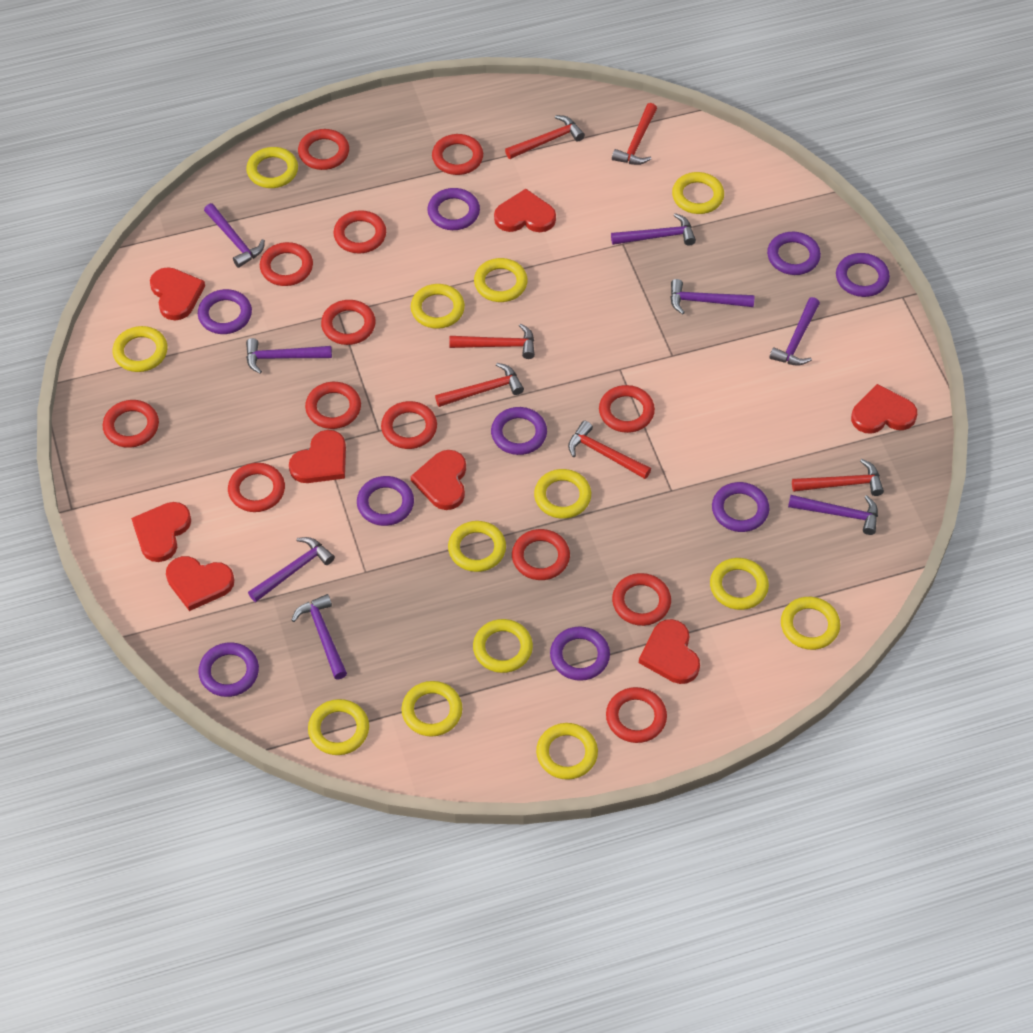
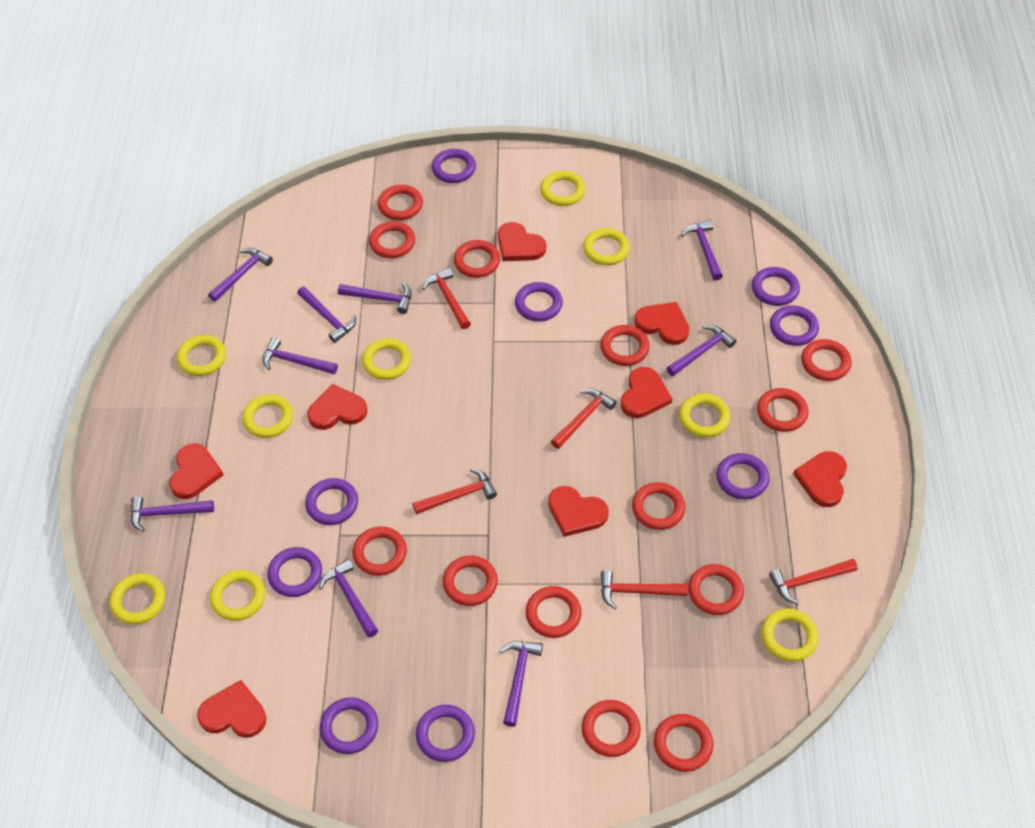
purple hammer: 8 -> 9
red hammer: 6 -> 5
yellow ring: 13 -> 9

